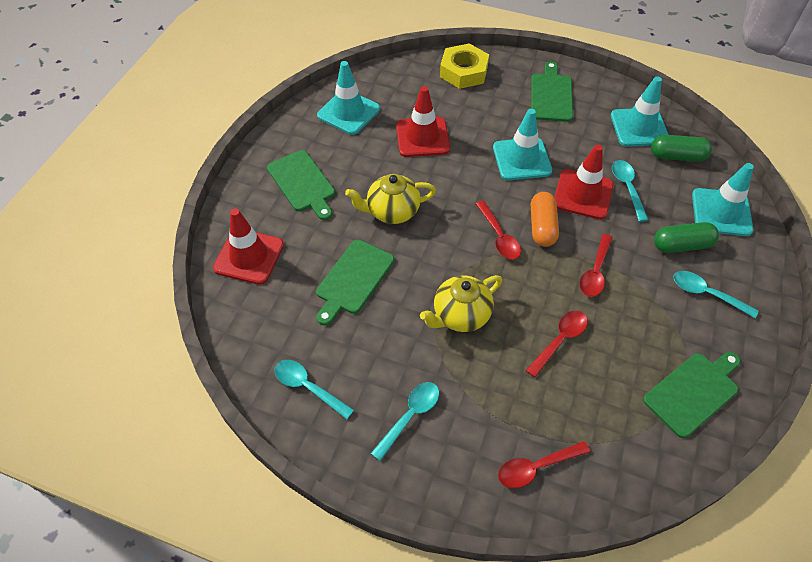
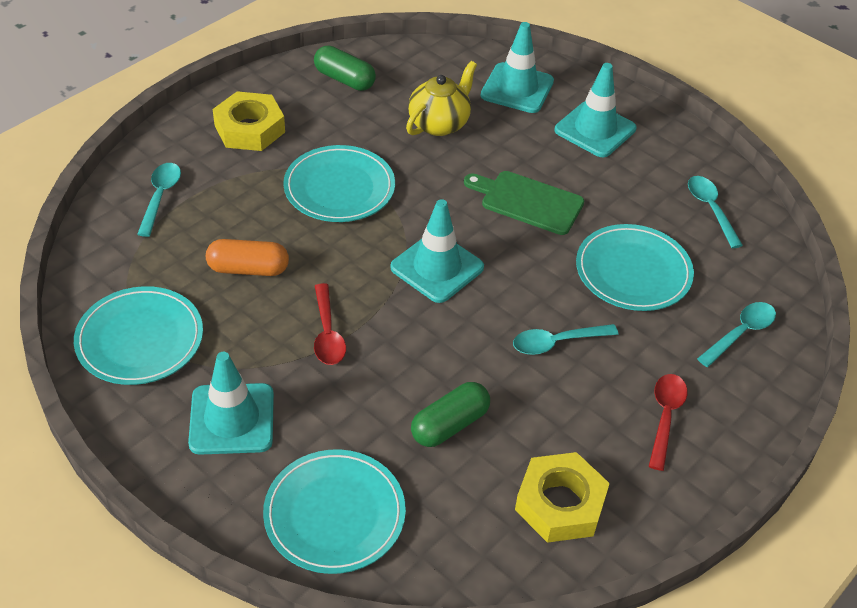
green cutting board: 4 -> 1
red spoon: 4 -> 2
red traffic cone: 3 -> 0
turquoise plate: 0 -> 4
yellow nut: 1 -> 2
yellow teapot: 2 -> 1

